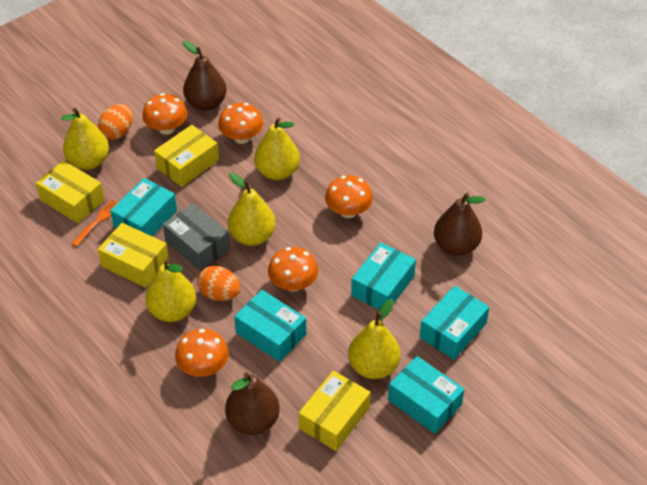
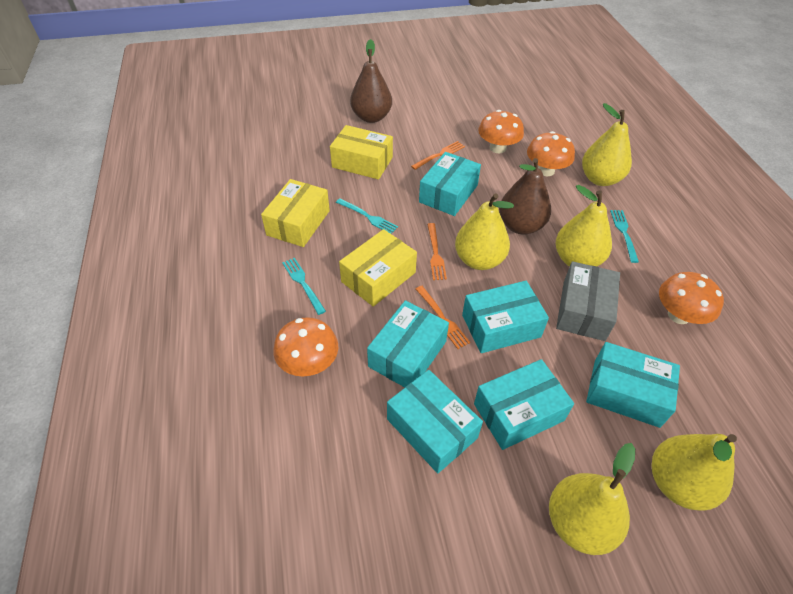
brown pear: 3 -> 2
orange egg: 2 -> 0
orange fork: 1 -> 3
orange mushroom: 5 -> 4
turquoise box: 5 -> 6
turquoise fork: 0 -> 3
yellow box: 4 -> 3

